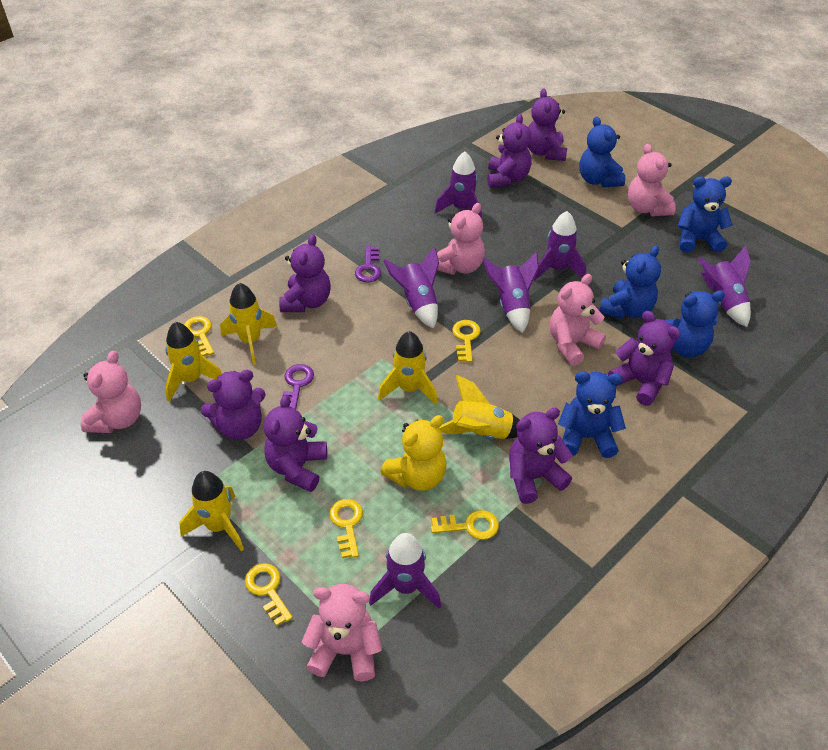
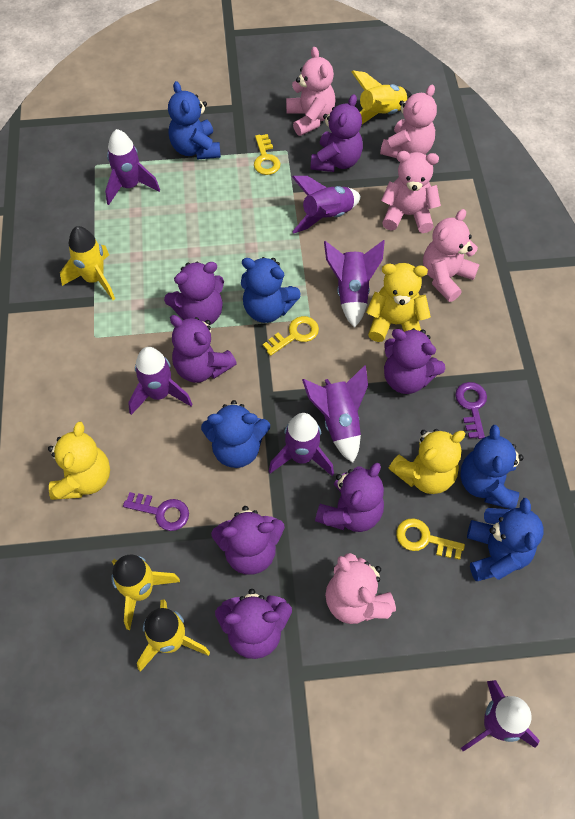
purple rocket: 6 -> 7
yellow key: 5 -> 3
yellow rocket: 5 -> 4
yellow teddy bear: 1 -> 3

